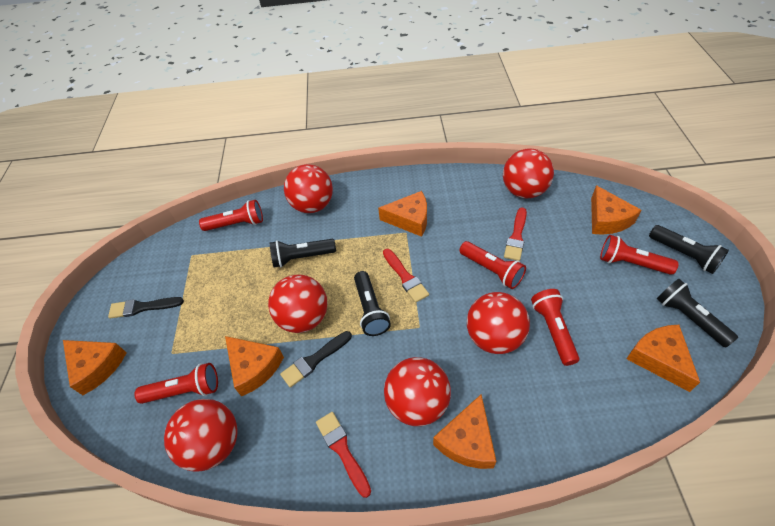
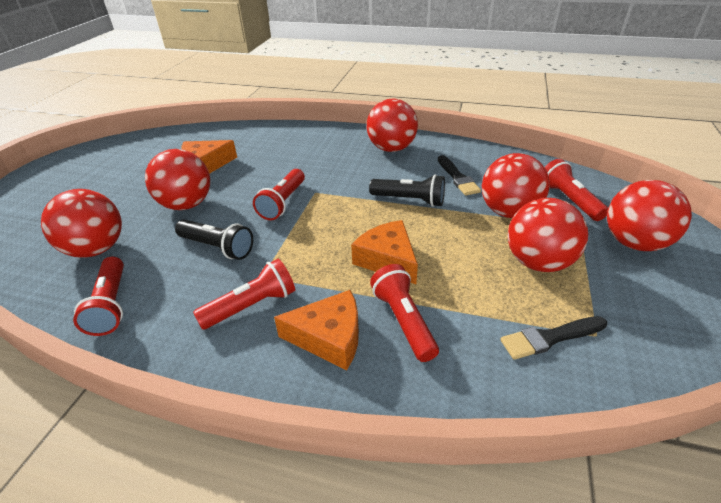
black flashlight: 4 -> 2
orange cheese: 6 -> 3
red brush: 3 -> 0

